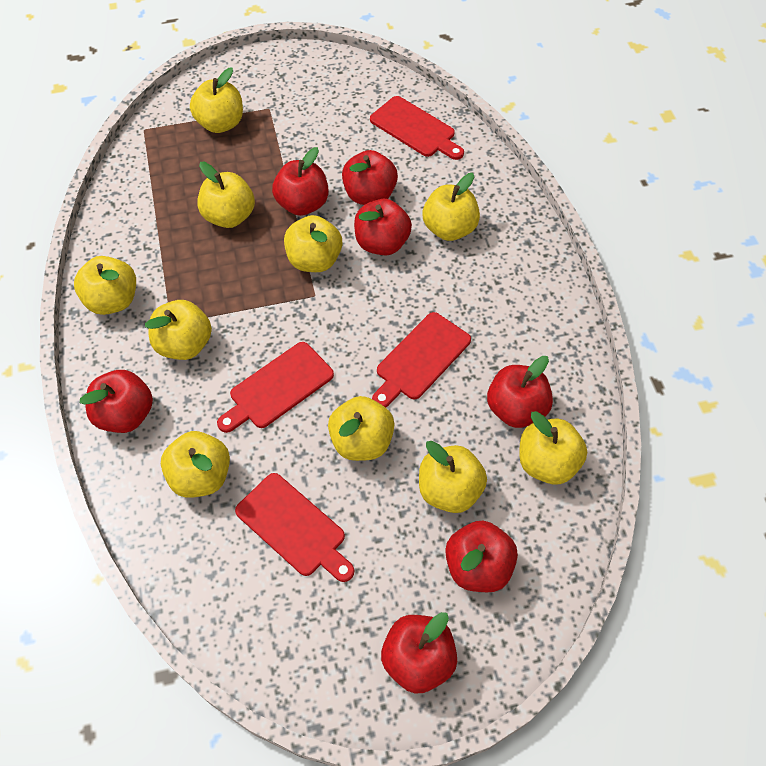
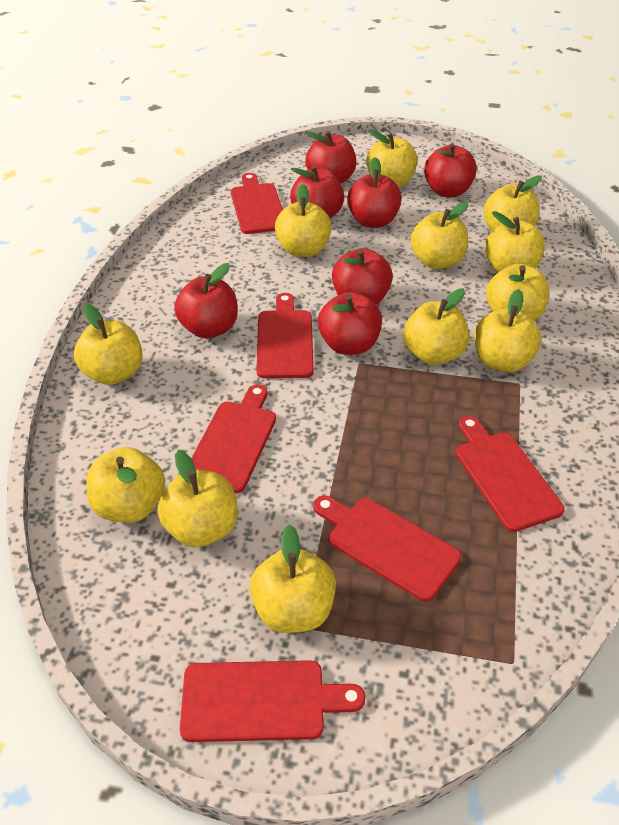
red cutting board: 4 -> 6
yellow apple: 10 -> 12

